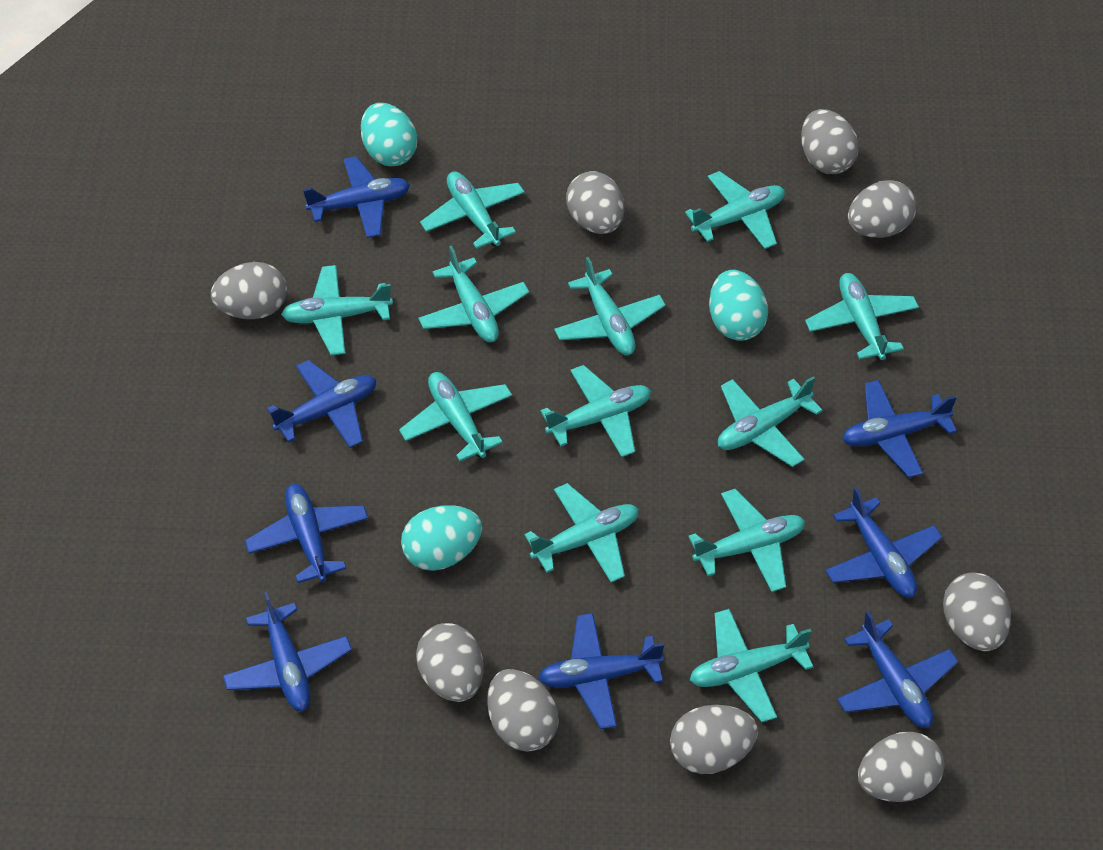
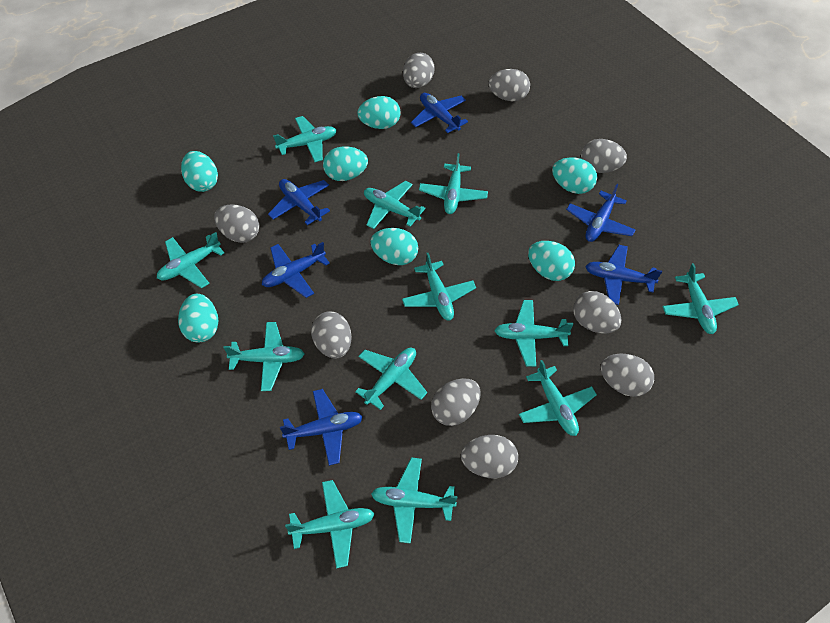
blue plane: 8 -> 6
turquoise egg: 3 -> 7

